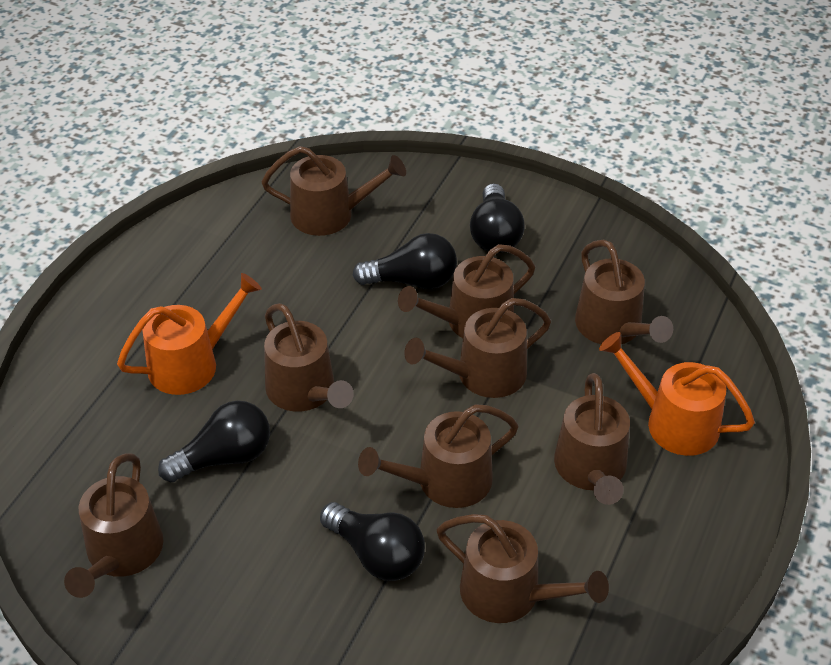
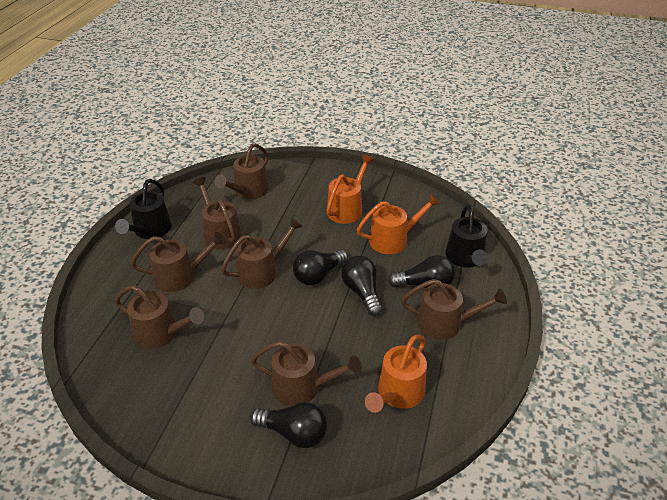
black watering can: 0 -> 2
brown watering can: 9 -> 7
orange watering can: 2 -> 3

